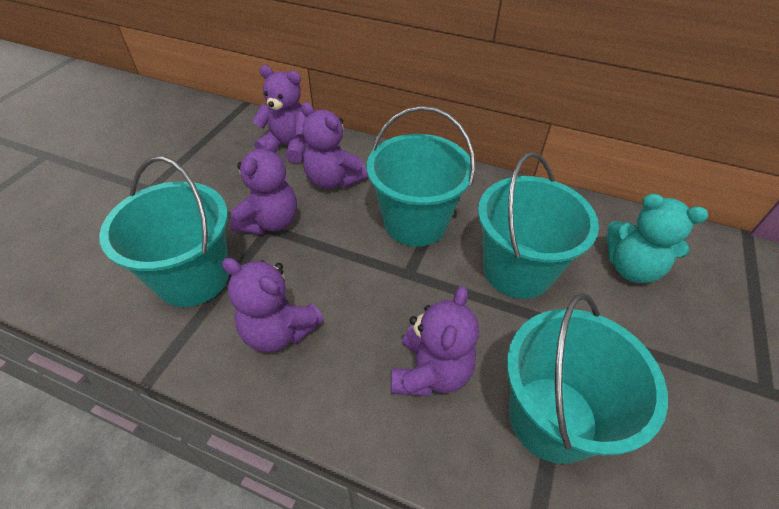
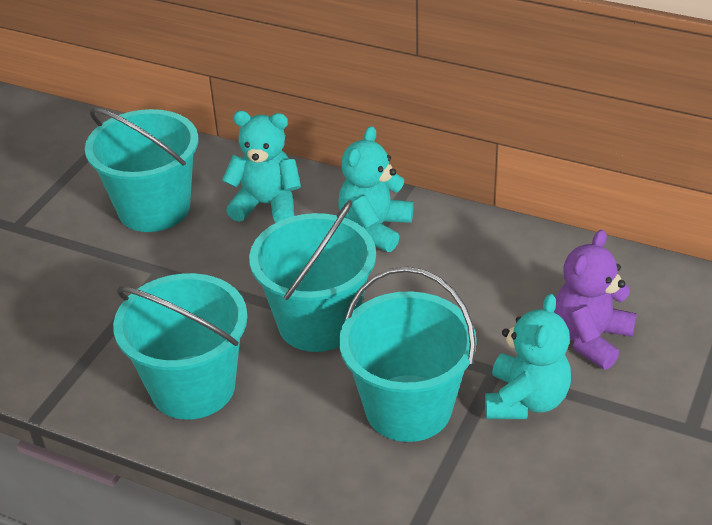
purple teddy bear: 5 -> 1
turquoise teddy bear: 1 -> 3

